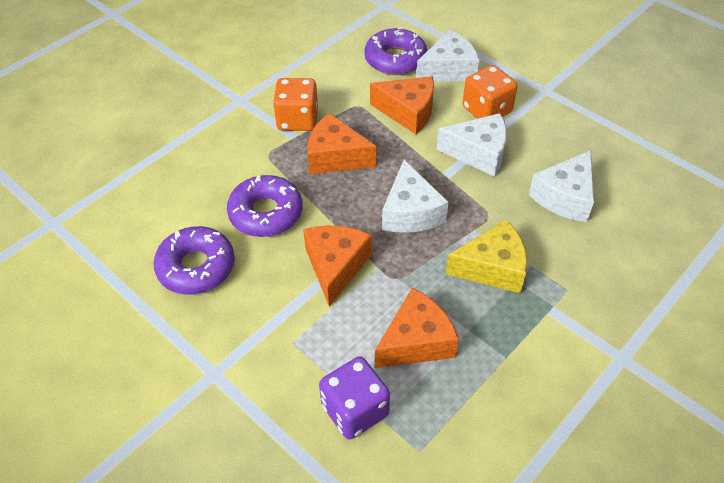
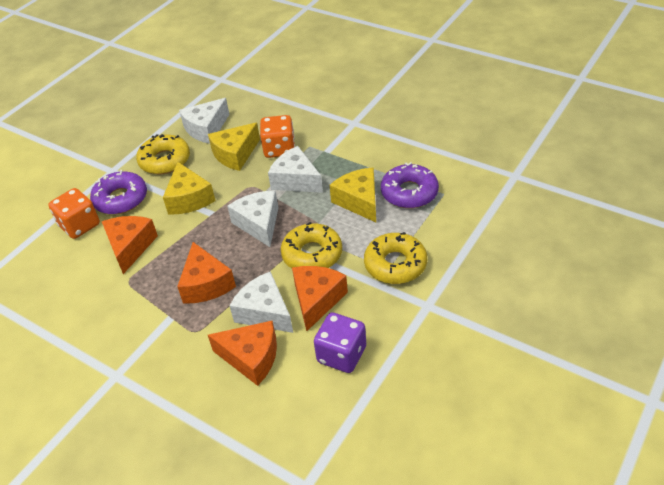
purple donut: 3 -> 2
yellow cheese: 1 -> 3
yellow donut: 0 -> 3

